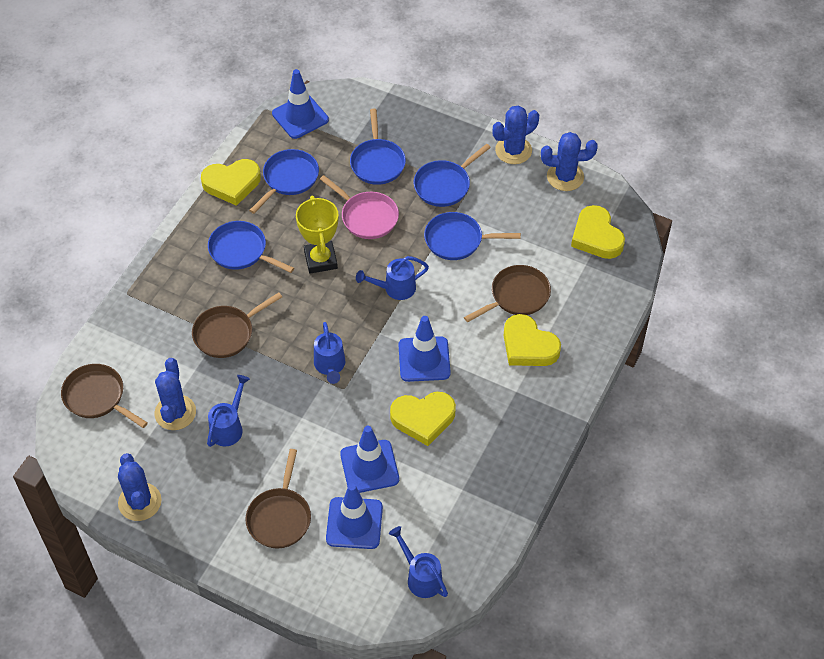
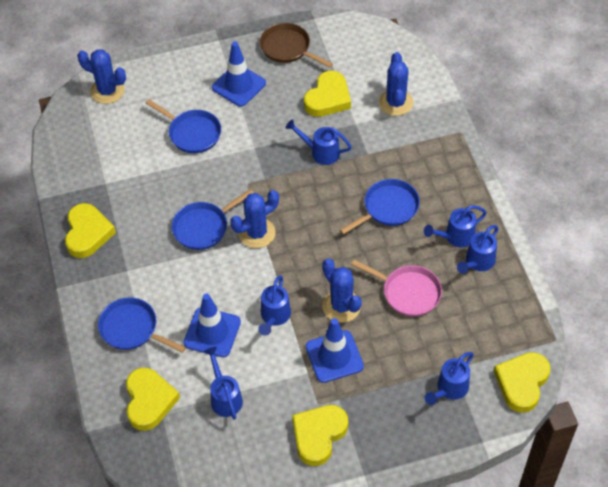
blue pan: 5 -> 4
blue traffic cone: 4 -> 3
blue watering can: 4 -> 6
brown pan: 4 -> 1
yellow heart: 4 -> 5
yellow trophy: 1 -> 0

